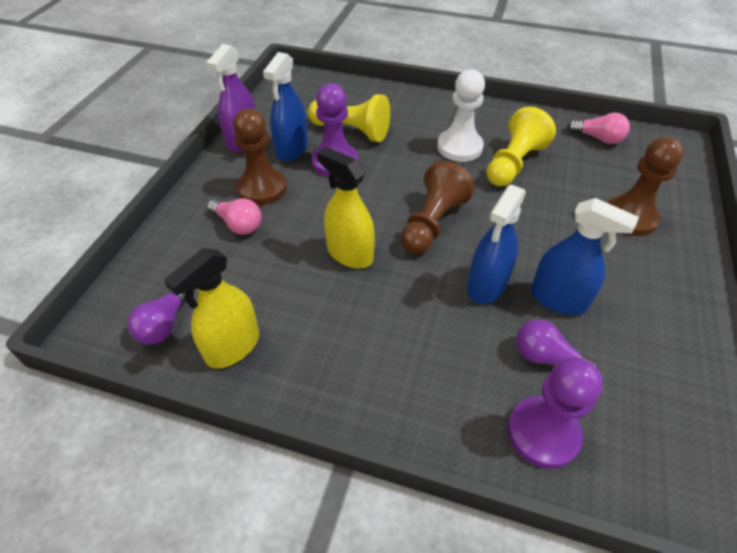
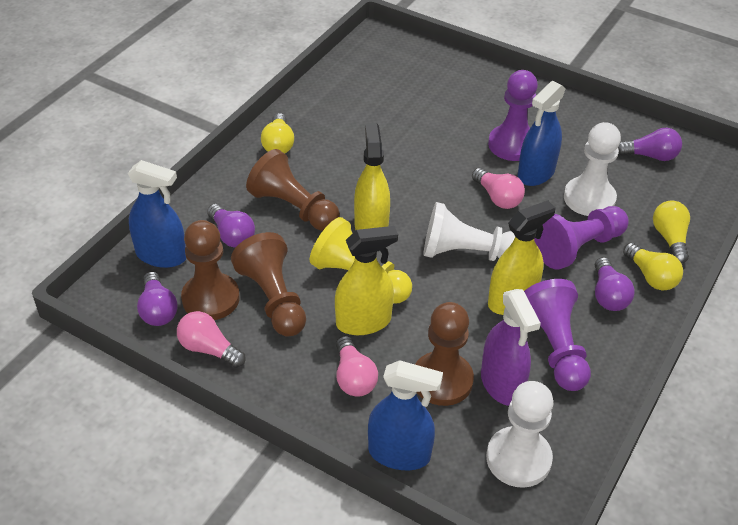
brown pawn: 3 -> 4
pink light bulb: 2 -> 3
purple light bulb: 2 -> 4
purple pawn: 2 -> 3
white pawn: 1 -> 3
yellow light bulb: 0 -> 3
yellow pawn: 2 -> 1
yellow spray bottle: 2 -> 3

